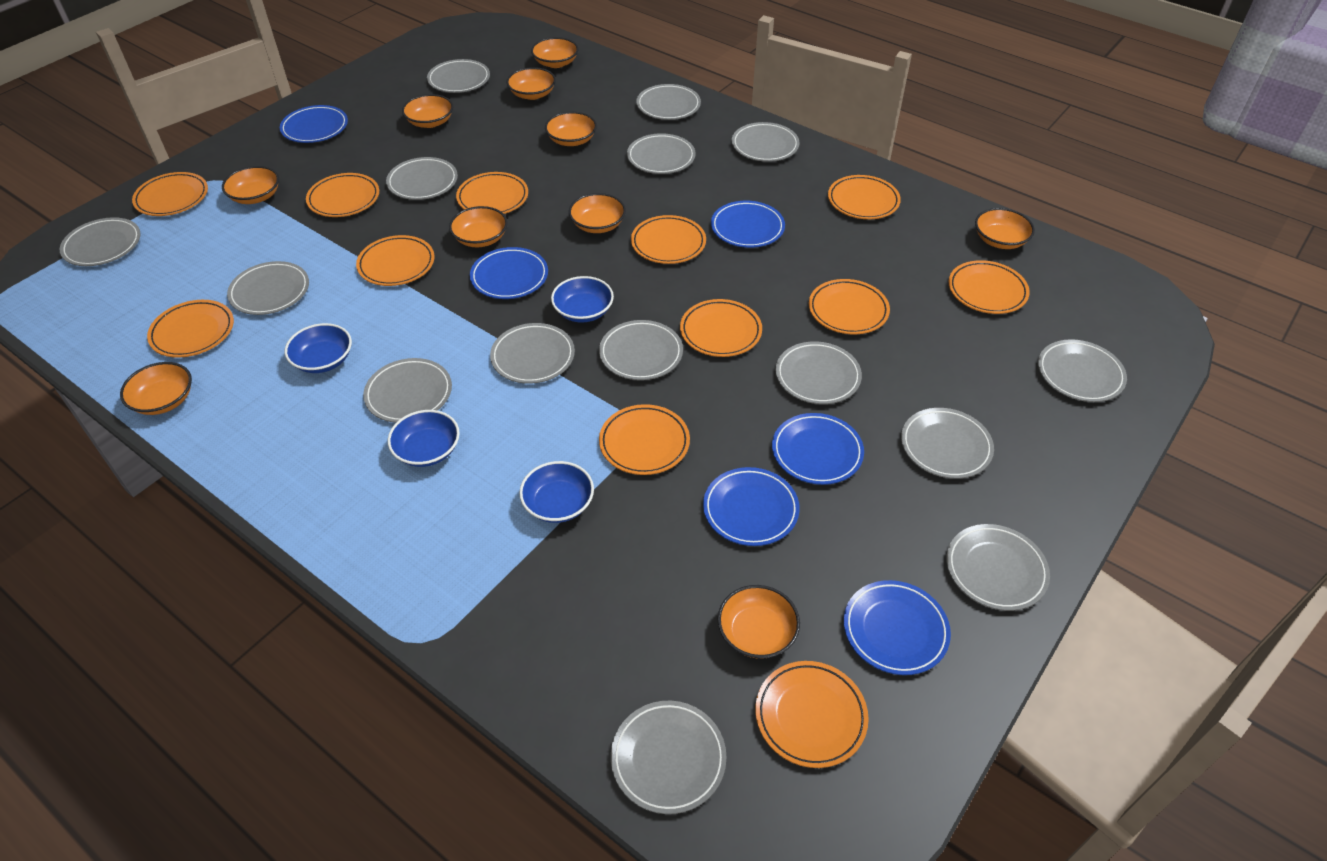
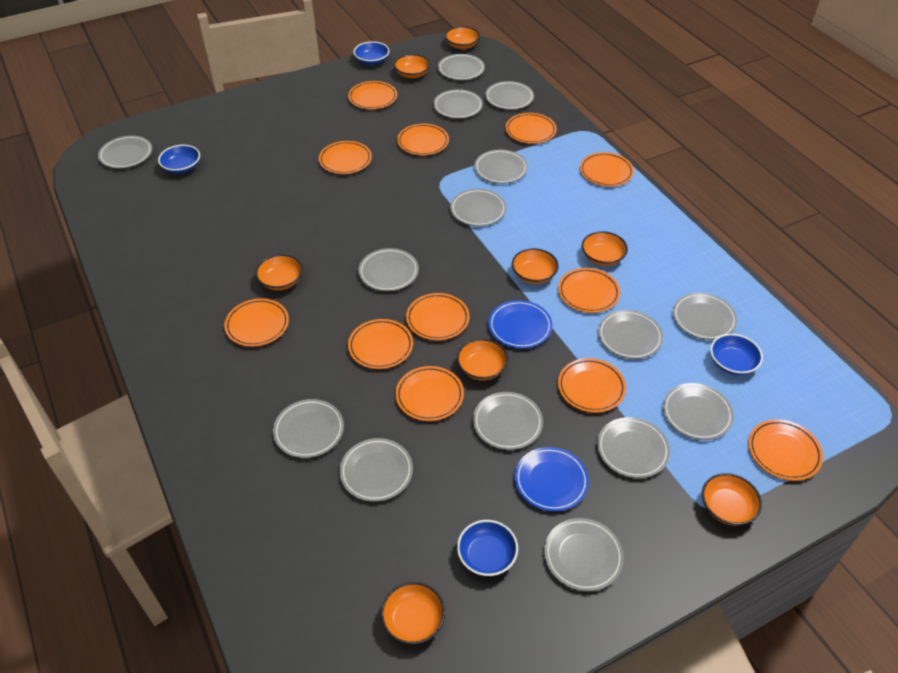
blue plate: 6 -> 2
orange bowl: 10 -> 8

